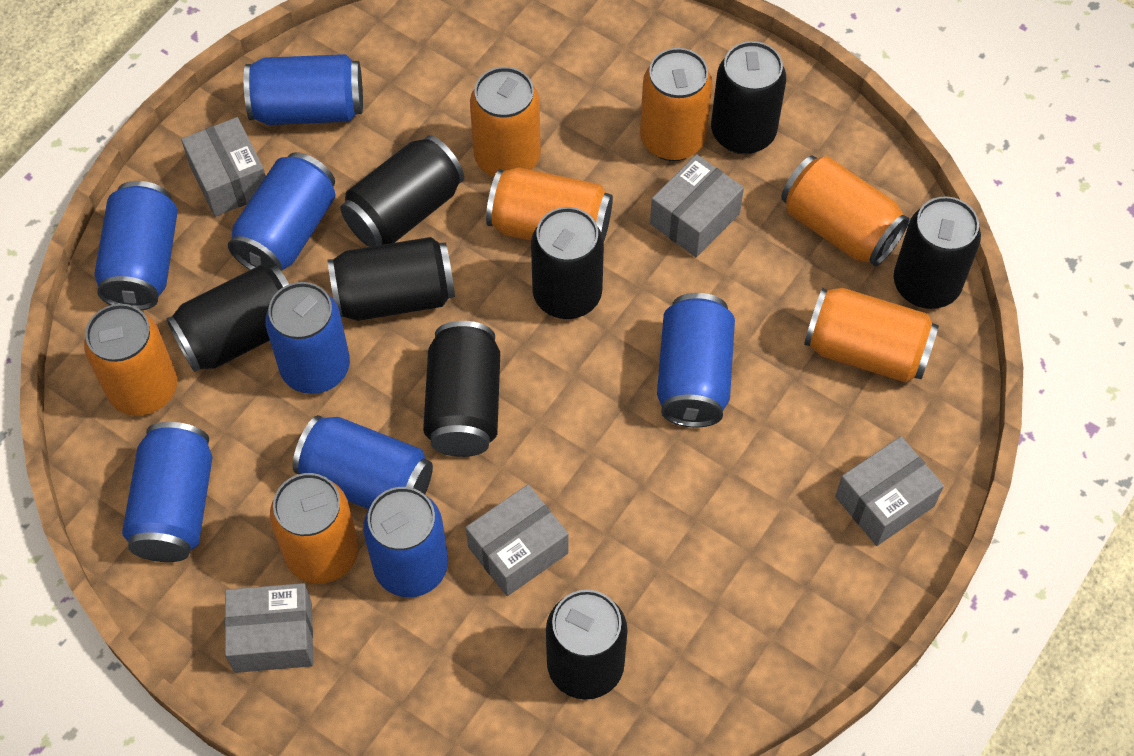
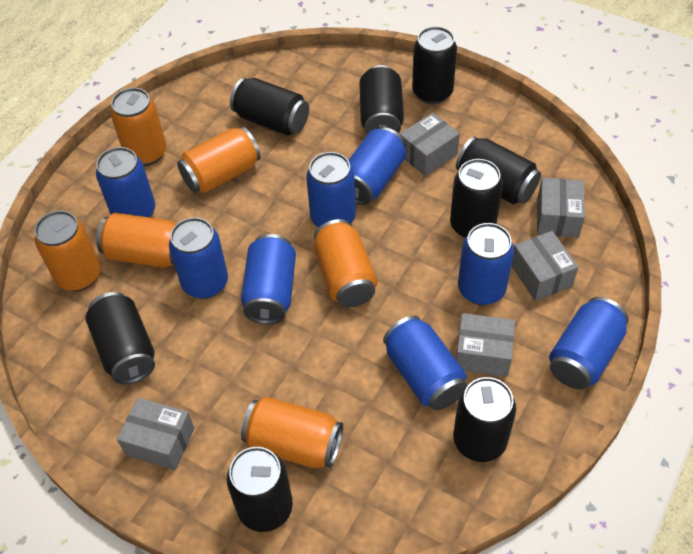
orange can: 7 -> 6

